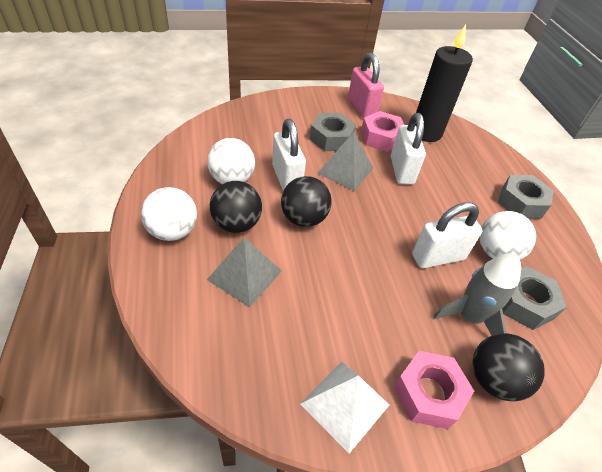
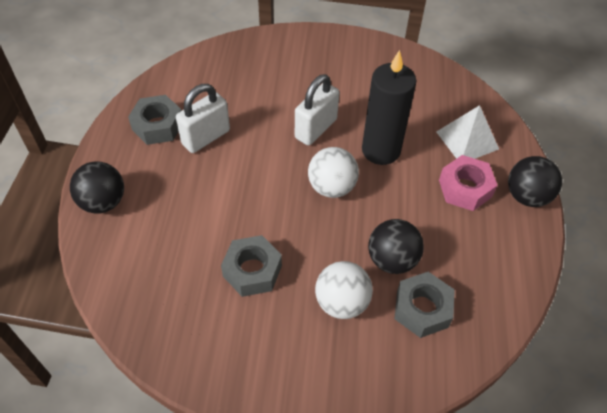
grey pyramid: 2 -> 0
grey rocket: 1 -> 0
pink nut: 2 -> 1
pink padlock: 1 -> 0
white ball: 3 -> 2
white padlock: 3 -> 2

